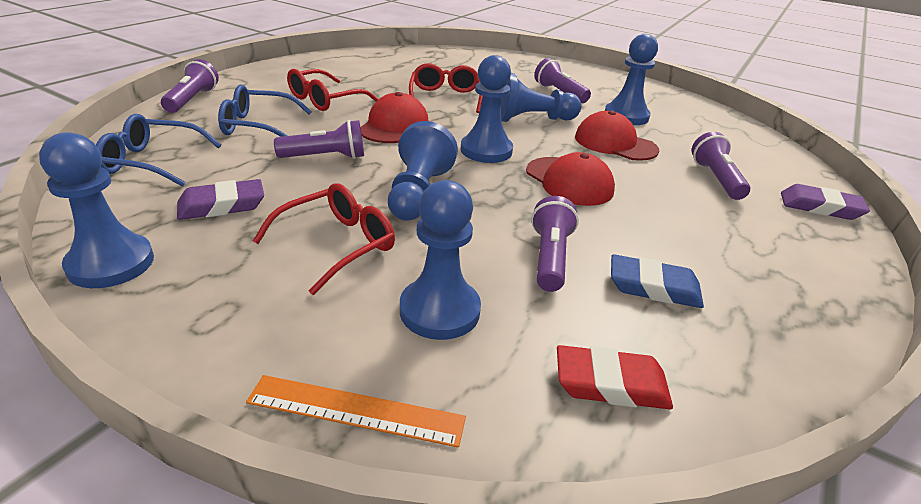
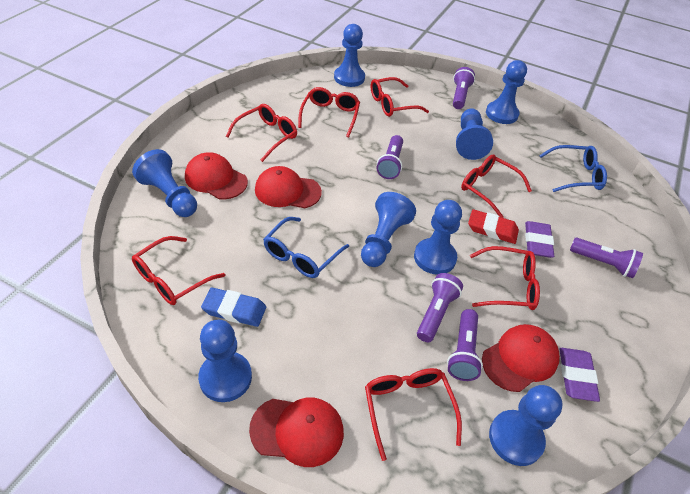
blue pawn: 6 -> 8
orange ruler: 1 -> 0
red cap: 3 -> 4
red glasses: 3 -> 7

